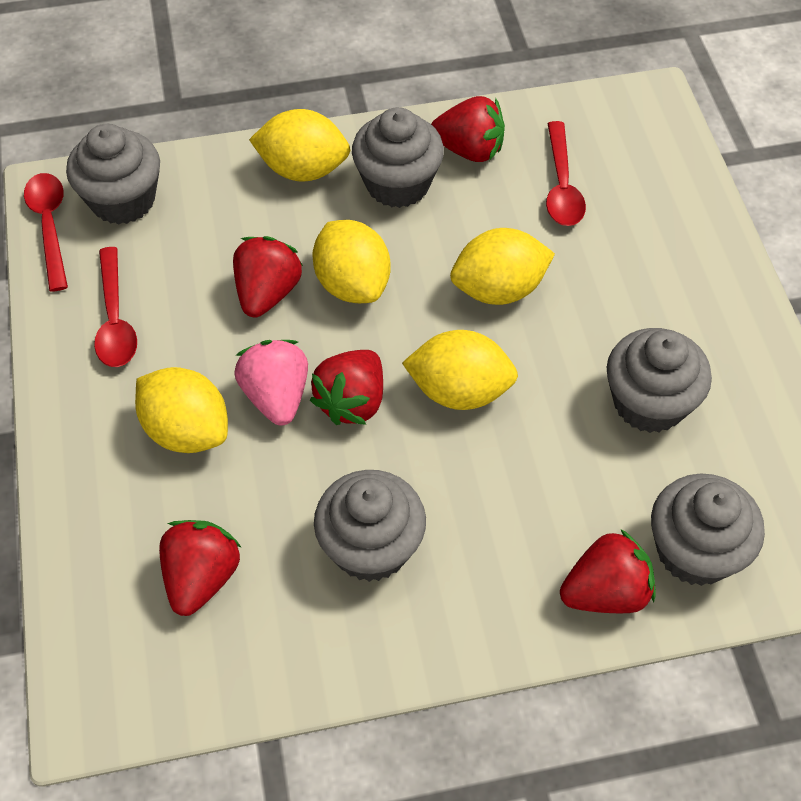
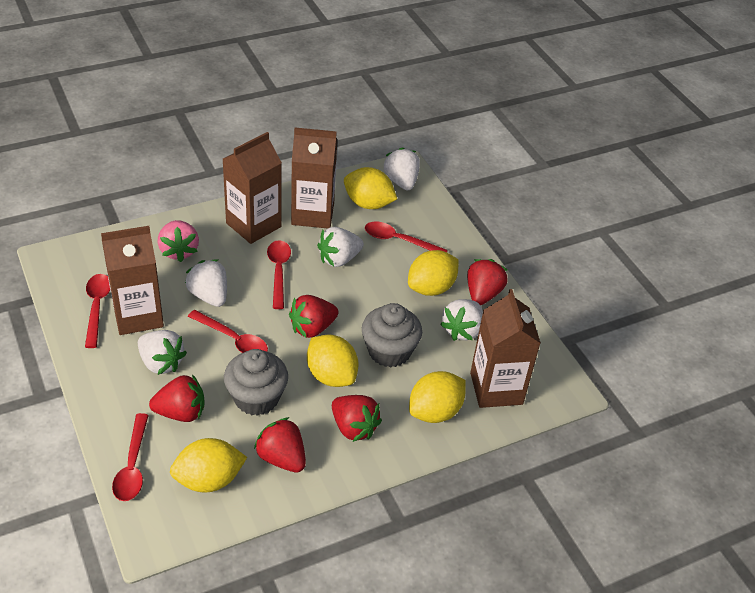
brown carton: 0 -> 4
grey cupcake: 5 -> 2
red spoon: 3 -> 5
white strawberry: 0 -> 5

